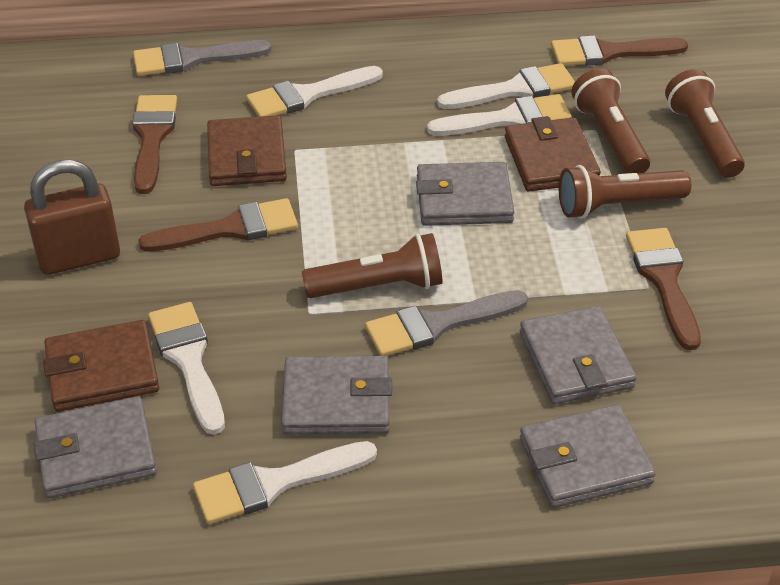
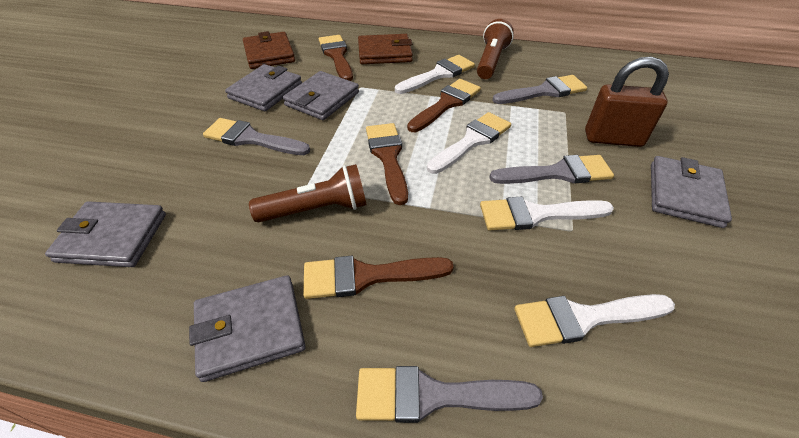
brown flashlight: 4 -> 2
brown wallet: 3 -> 2
grey brush: 2 -> 4
white brush: 5 -> 4

